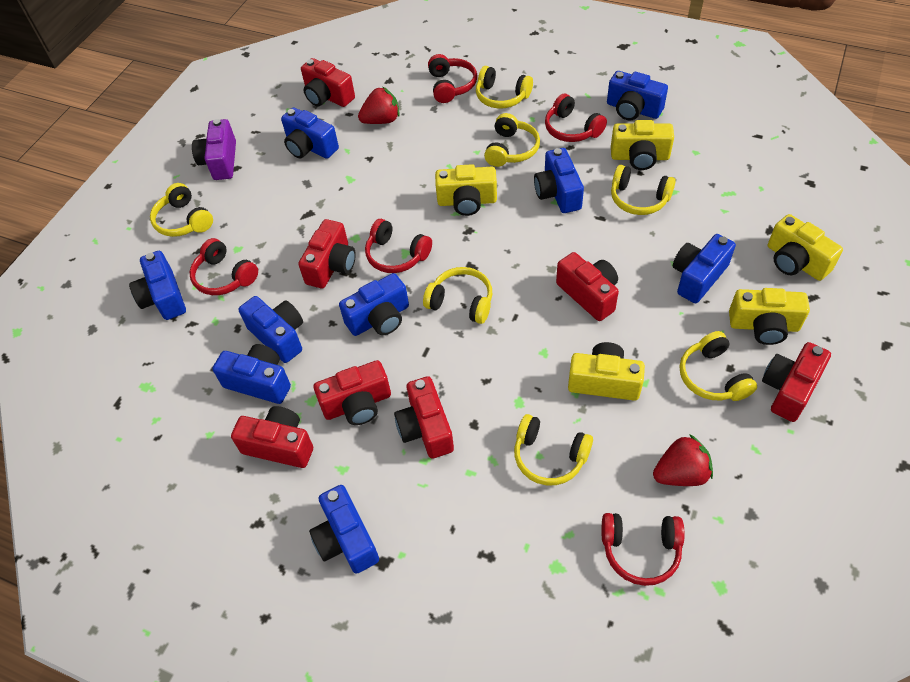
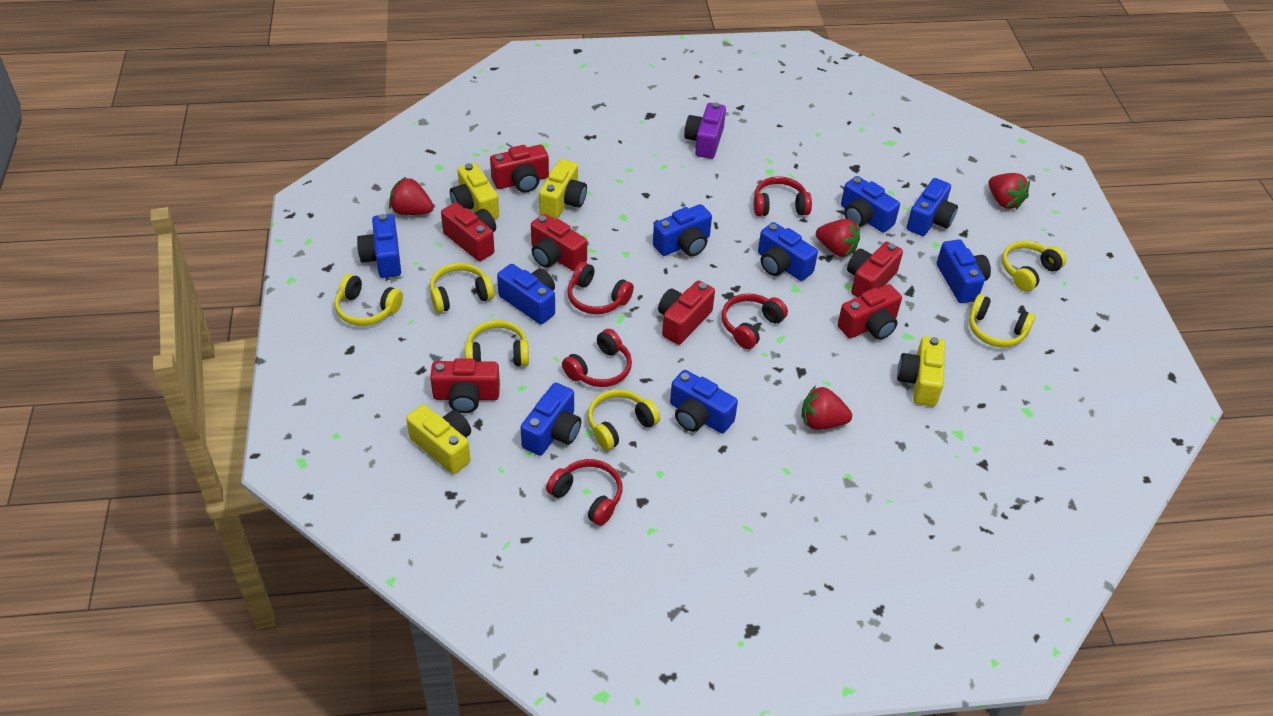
red strawberry: 2 -> 4
yellow camera: 5 -> 4
yellow headphones: 7 -> 6

